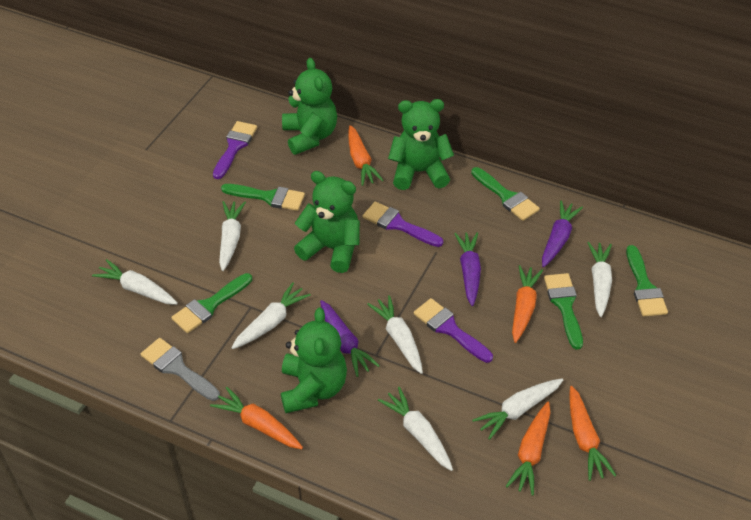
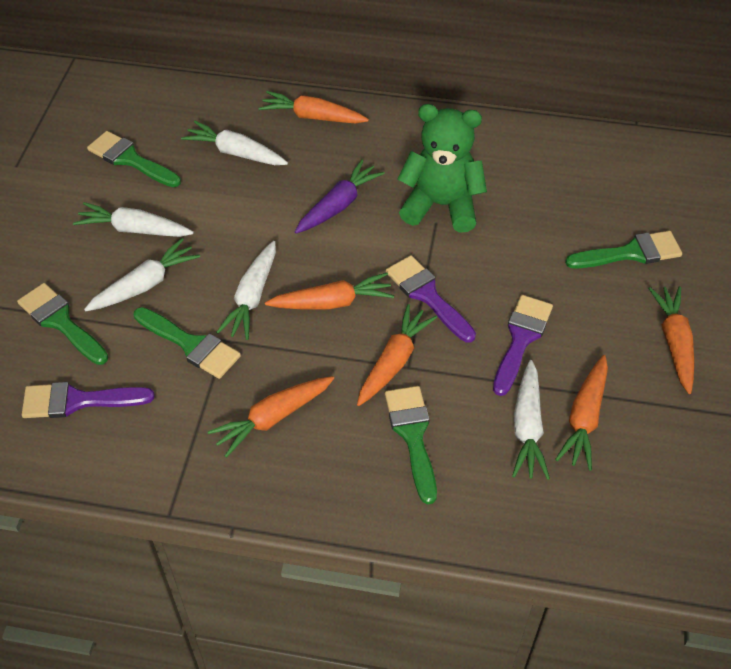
green teddy bear: 4 -> 1
grey brush: 1 -> 0
orange carrot: 5 -> 6
purple carrot: 3 -> 1
white carrot: 7 -> 5

